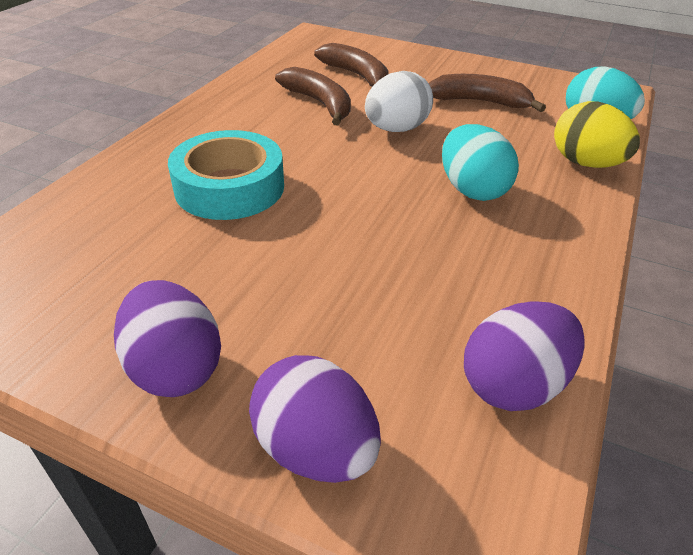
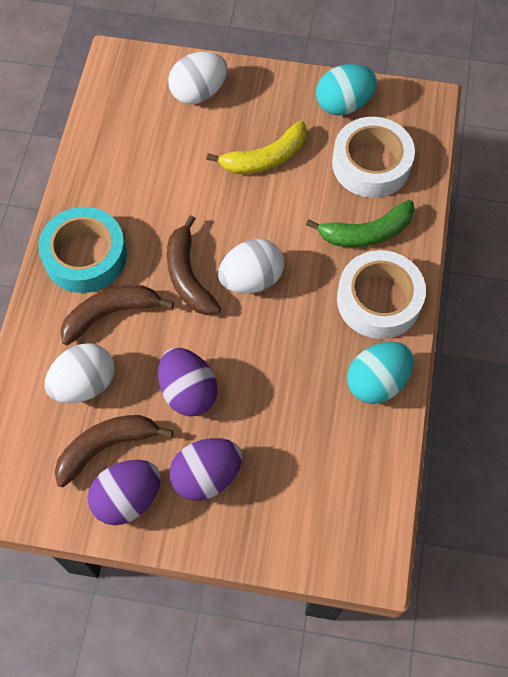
green banana: 0 -> 1
white egg: 1 -> 3
white tape: 0 -> 2
yellow banana: 0 -> 1
yellow egg: 1 -> 0

